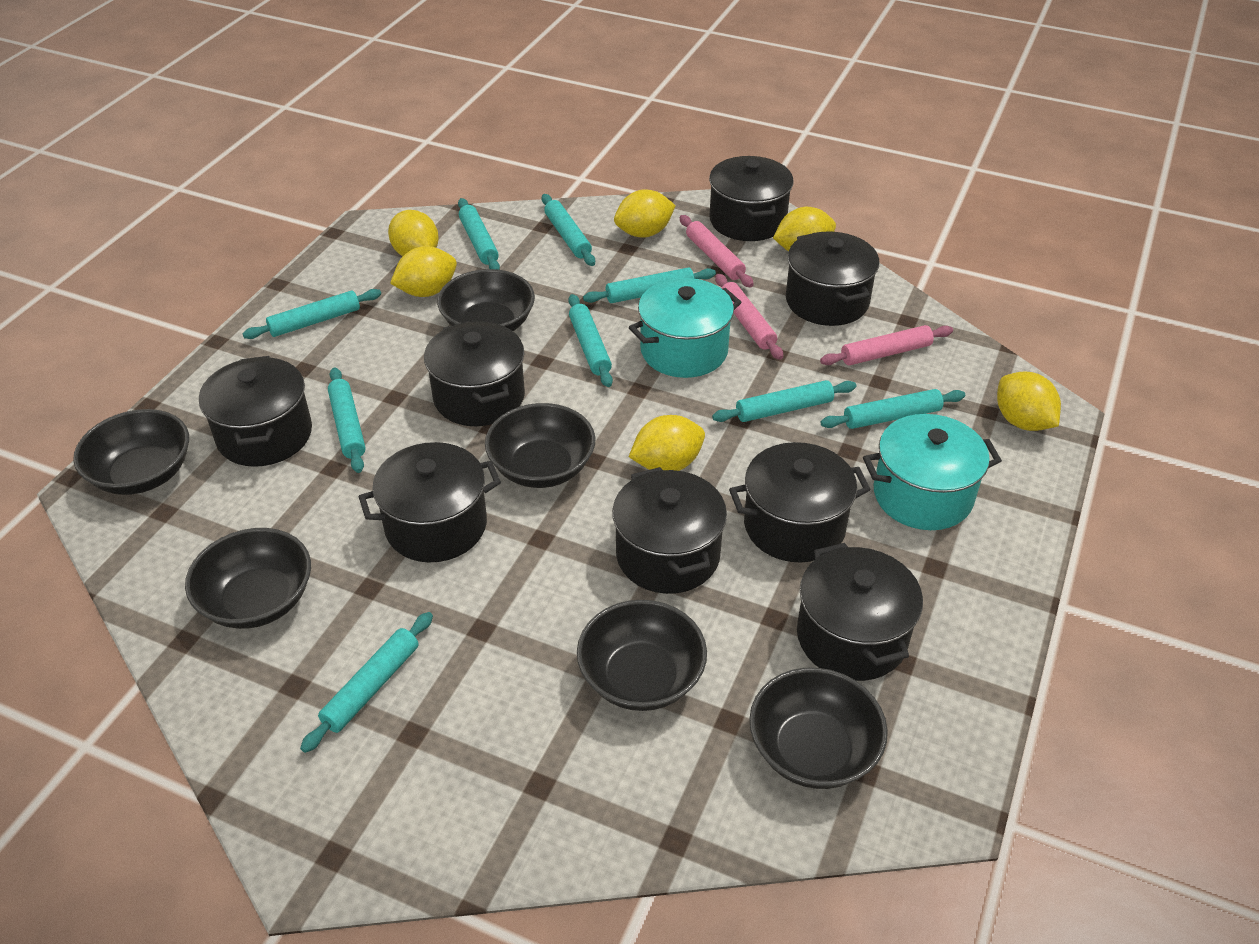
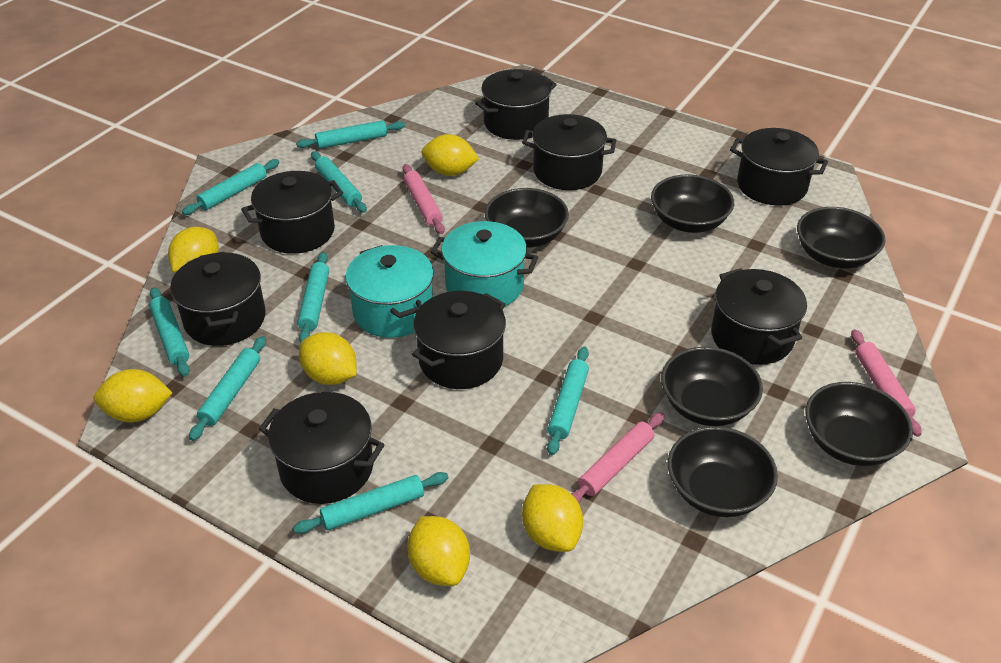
turquoise rolling pin: 9 -> 8

